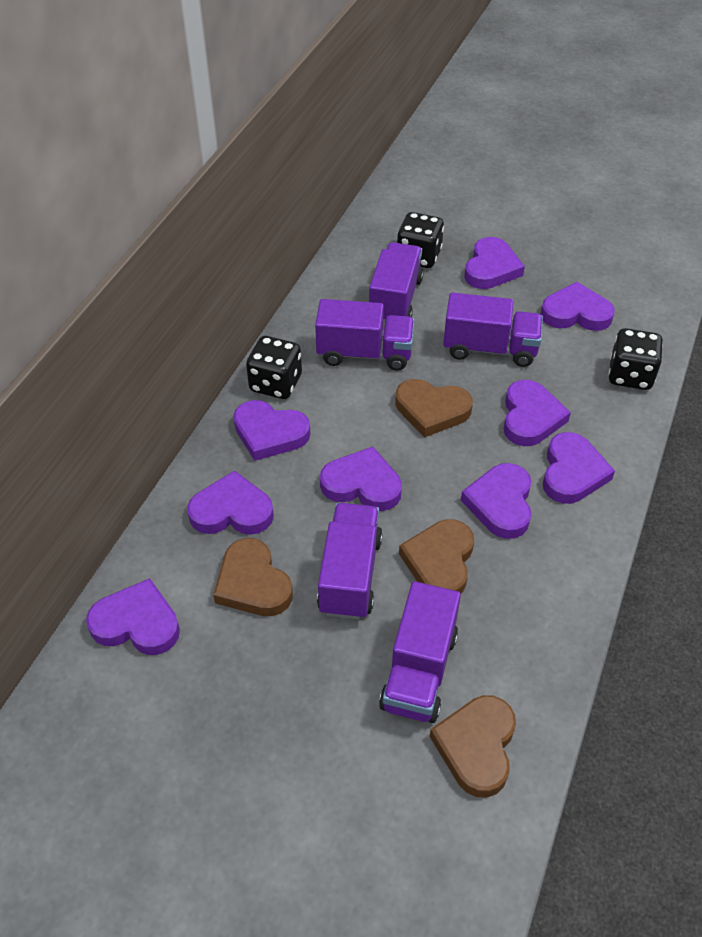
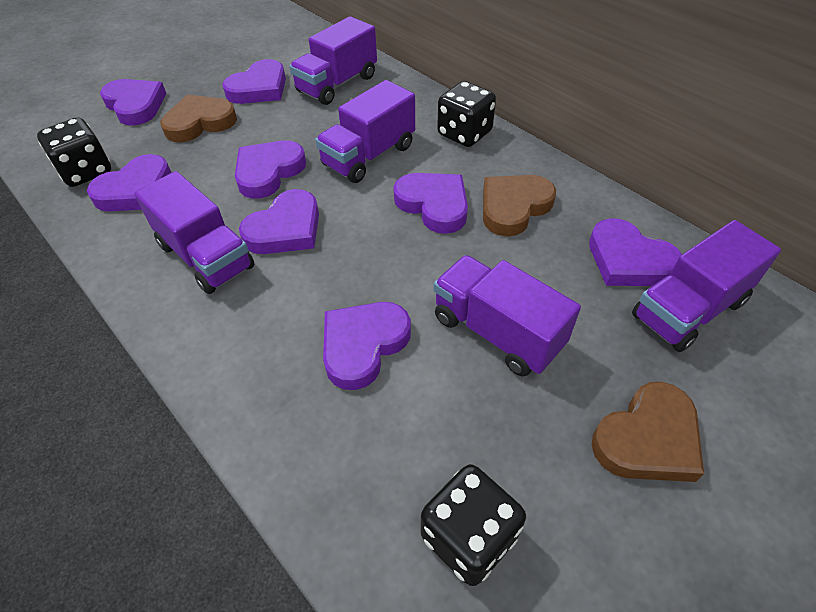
brown heart: 4 -> 3
purple heart: 9 -> 8

